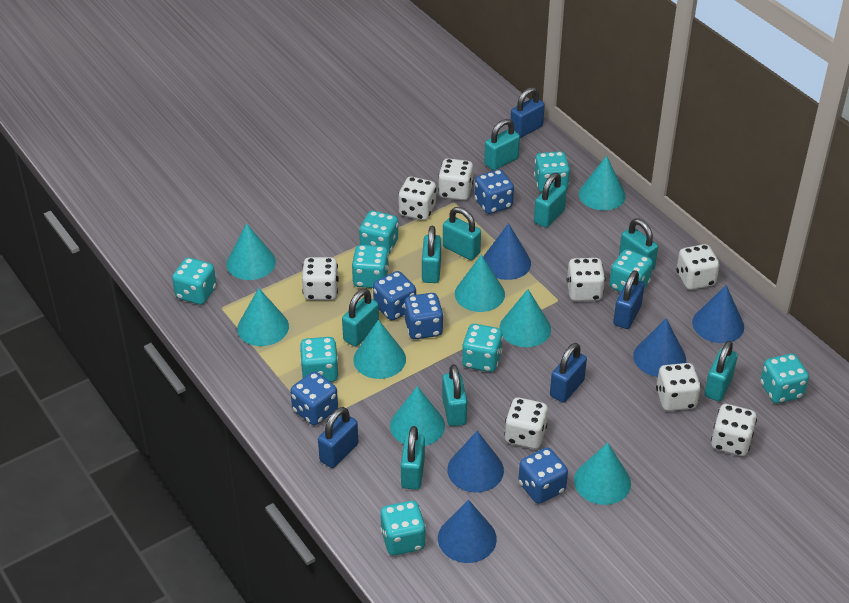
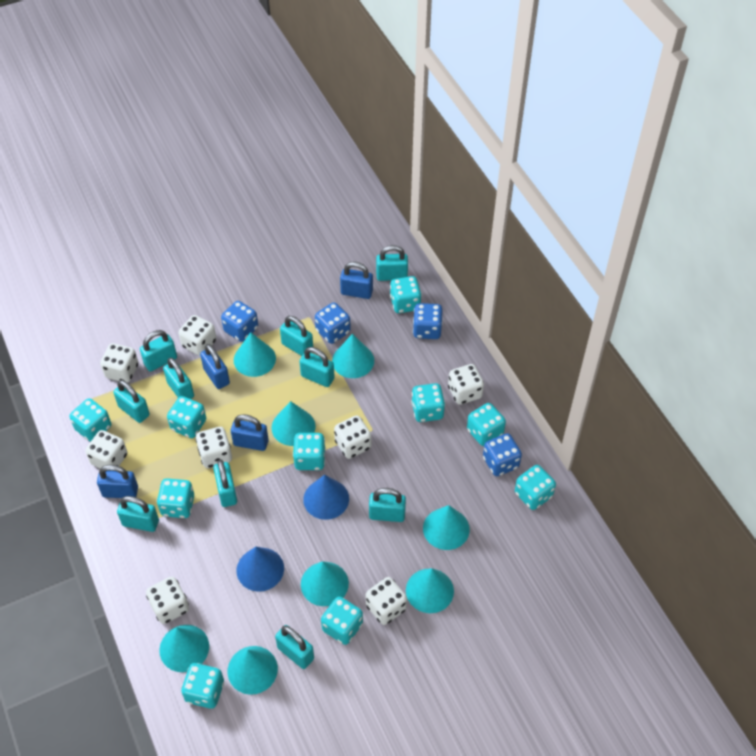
blue cone: 5 -> 2
blue dice: 5 -> 4
turquoise dice: 9 -> 10
turquoise padlock: 9 -> 10

